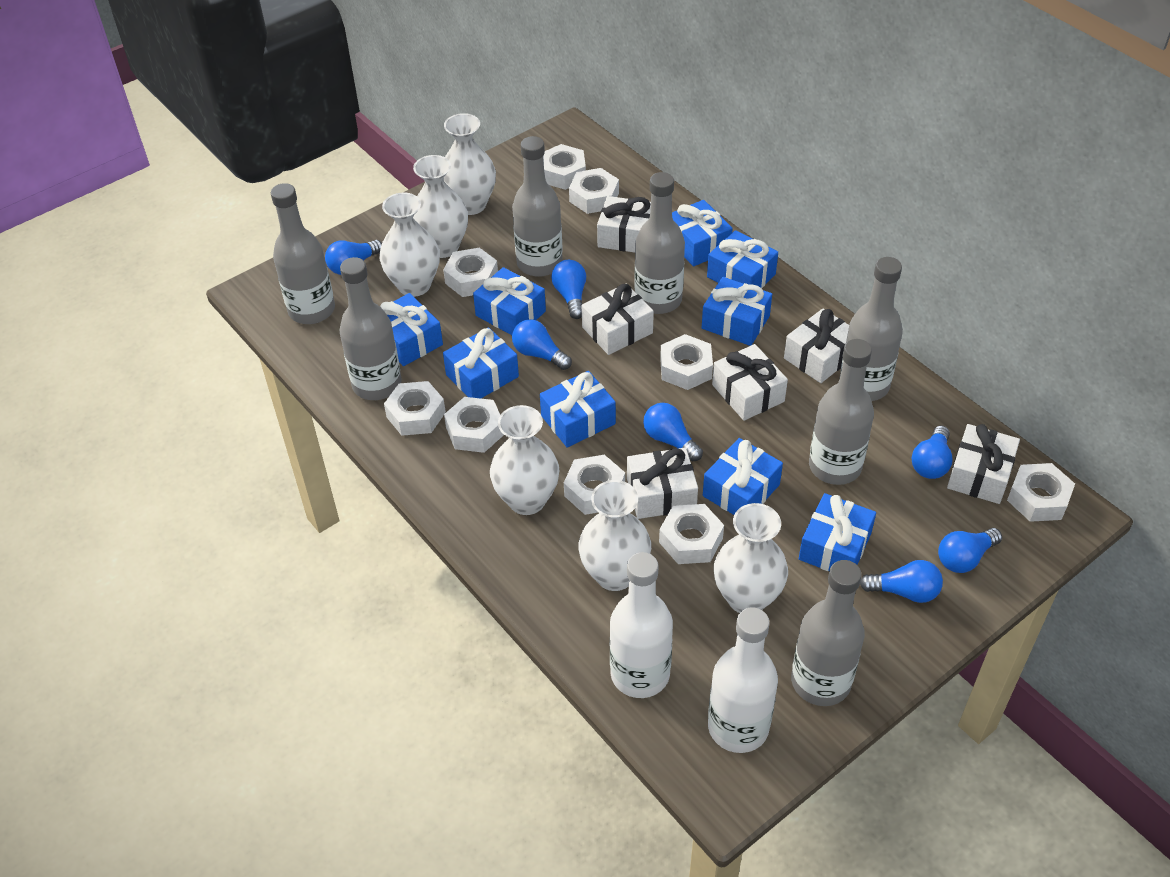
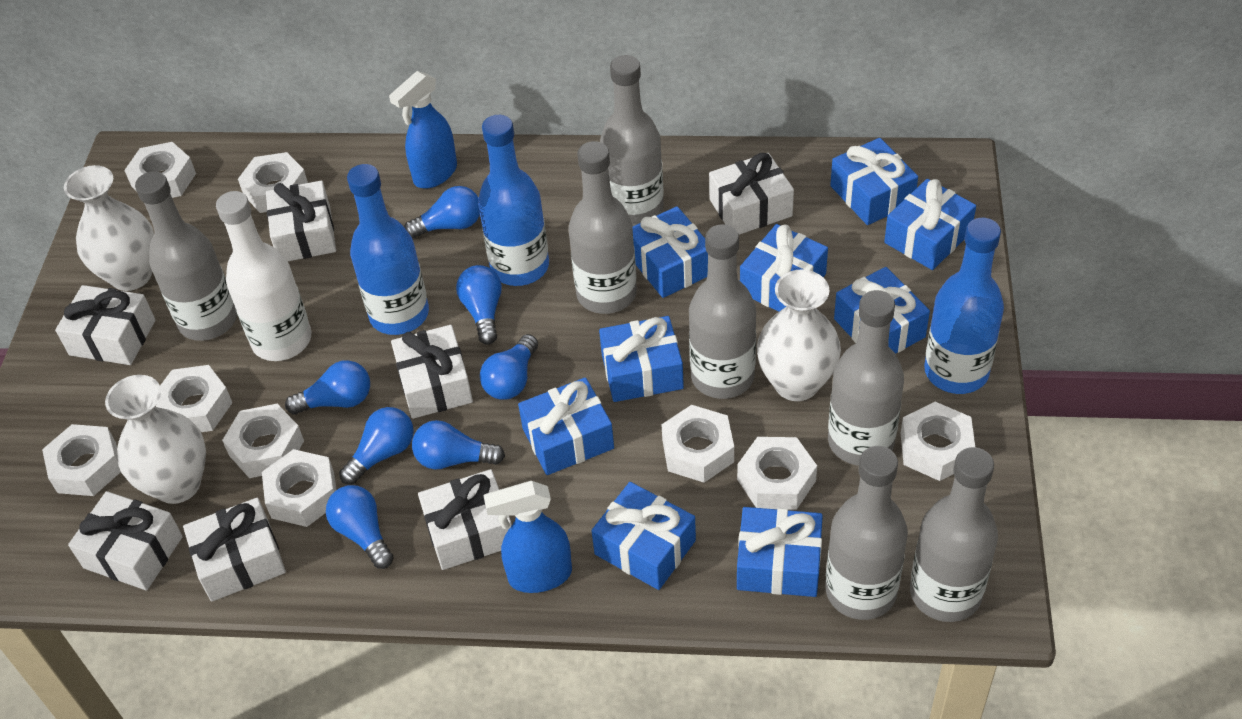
blue bottle: 0 -> 3
blue spray bottle: 0 -> 2
white bottle: 2 -> 1
white gift: 6 -> 7
white vase: 6 -> 3

